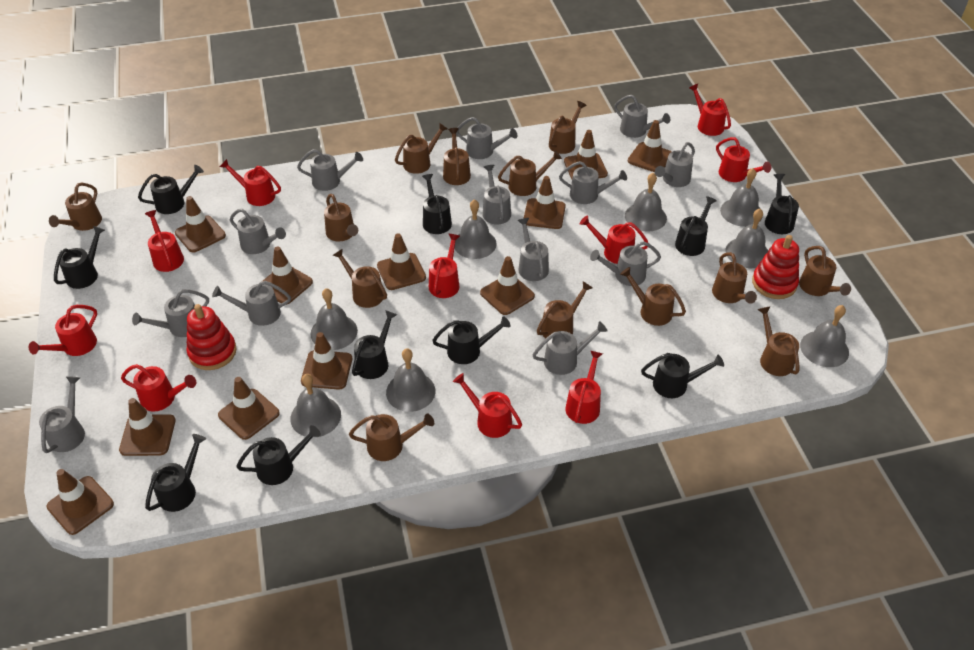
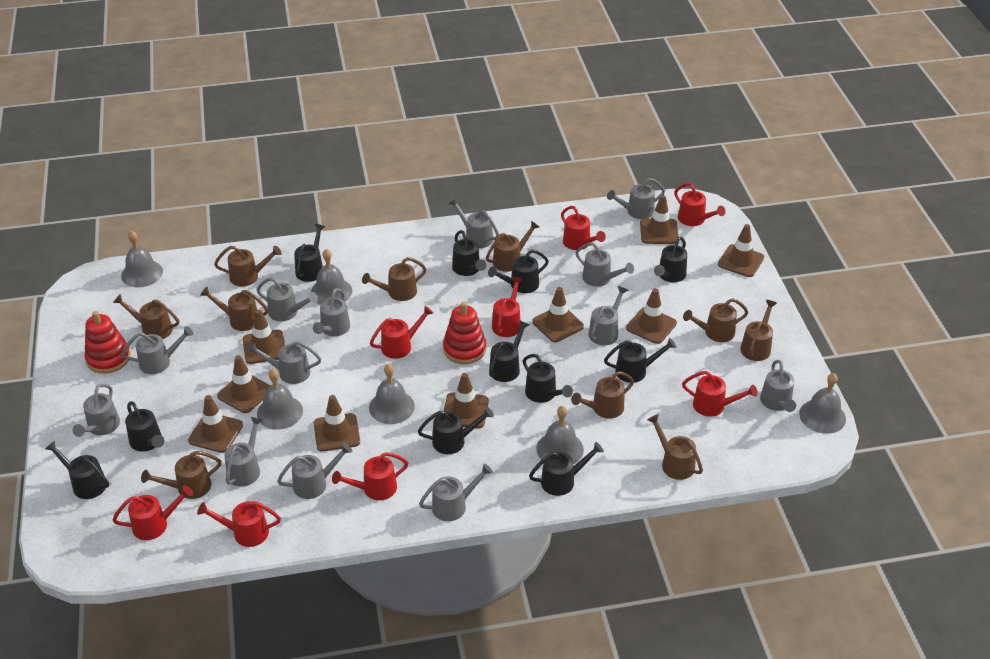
black watering can: 10 -> 11
brown traffic cone: 11 -> 9
brown watering can: 13 -> 10
grey bell: 8 -> 6
red watering can: 10 -> 8

